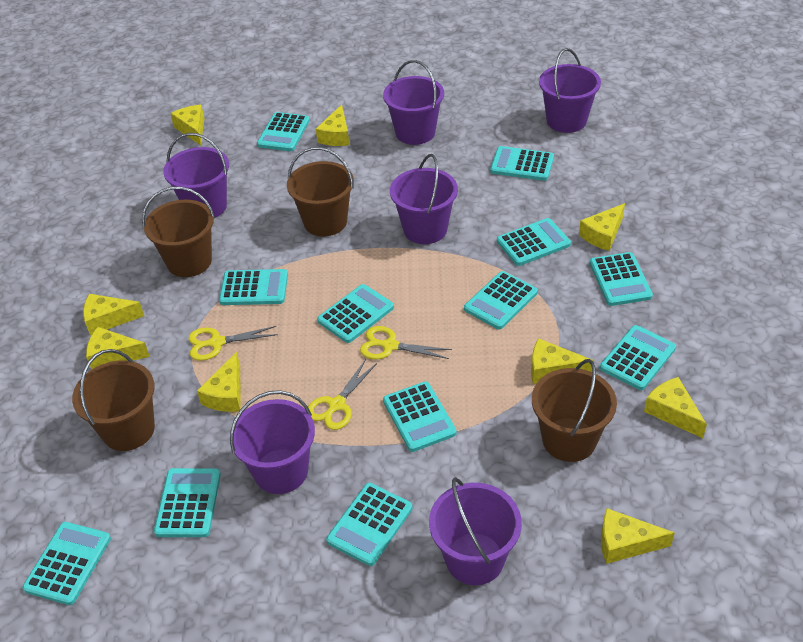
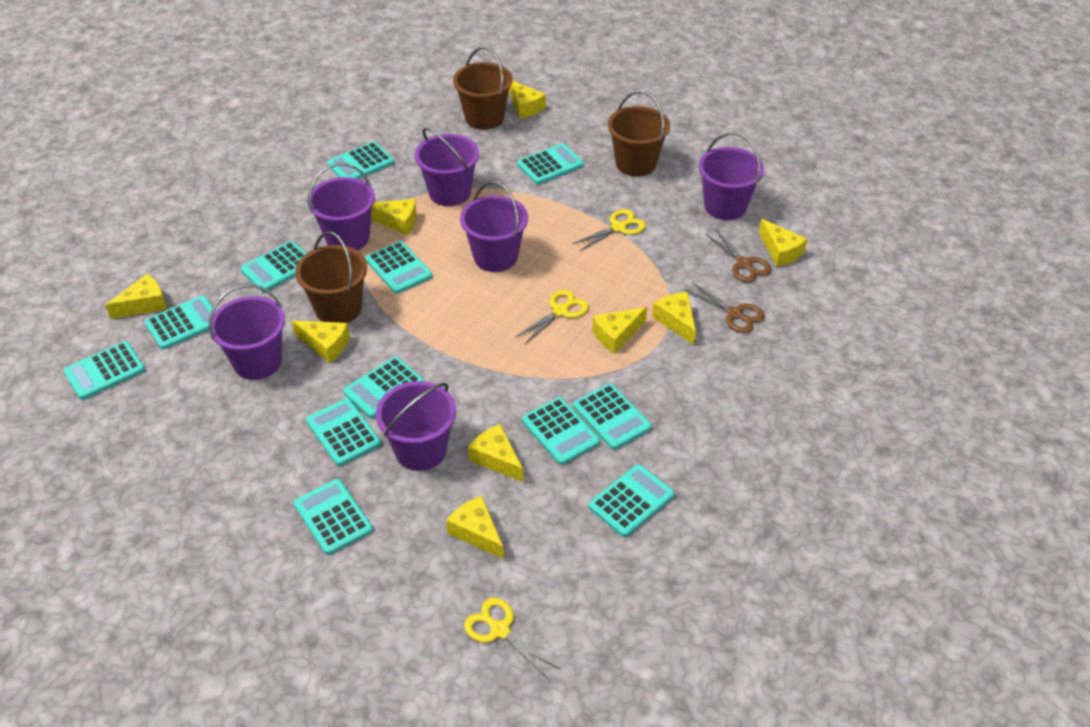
brown bucket: 4 -> 3
brown scissors: 0 -> 2

